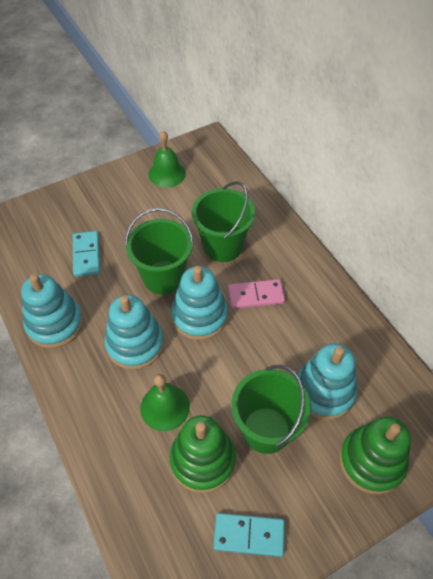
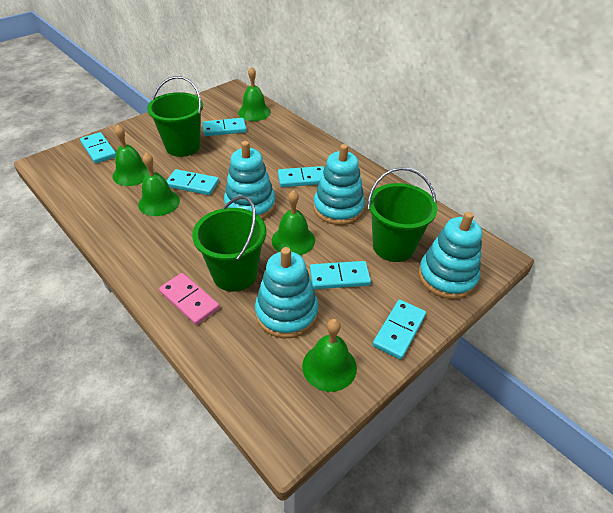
green bell: 2 -> 5
green stacking toy: 2 -> 0
turquoise domino: 2 -> 6

